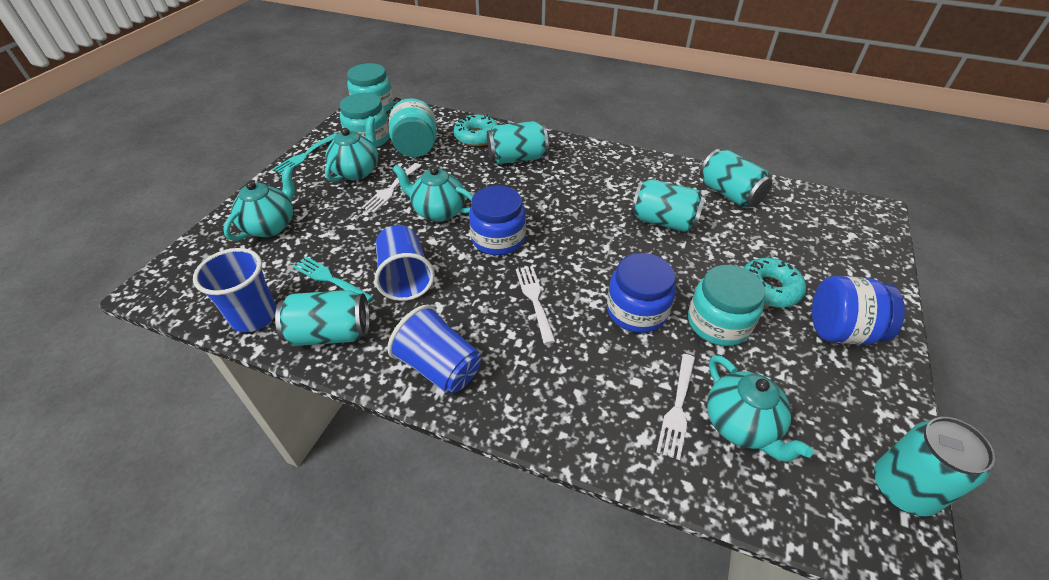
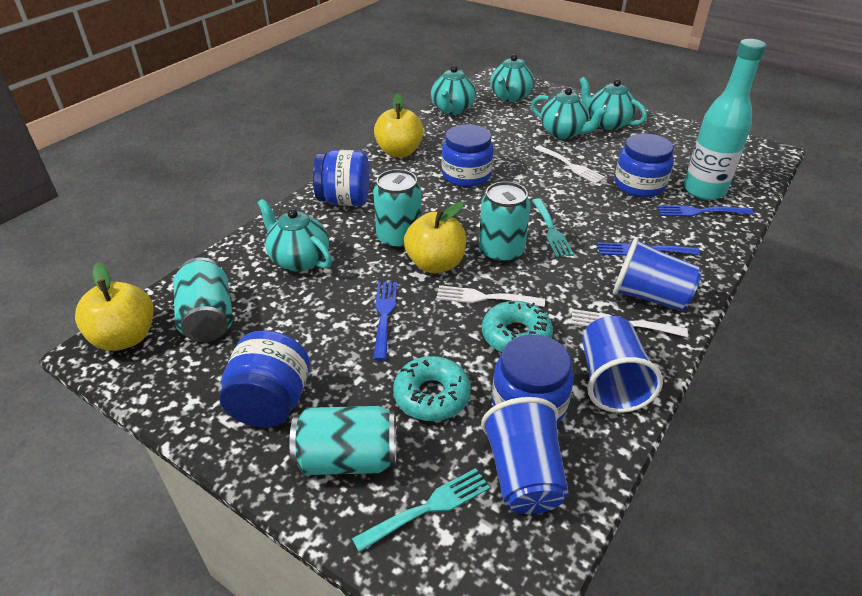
blue fork: 0 -> 3
blue jar: 3 -> 5
turquoise bottle: 0 -> 1
turquoise can: 5 -> 4
turquoise jar: 4 -> 0
turquoise teapot: 4 -> 5
yellow apple: 0 -> 3

